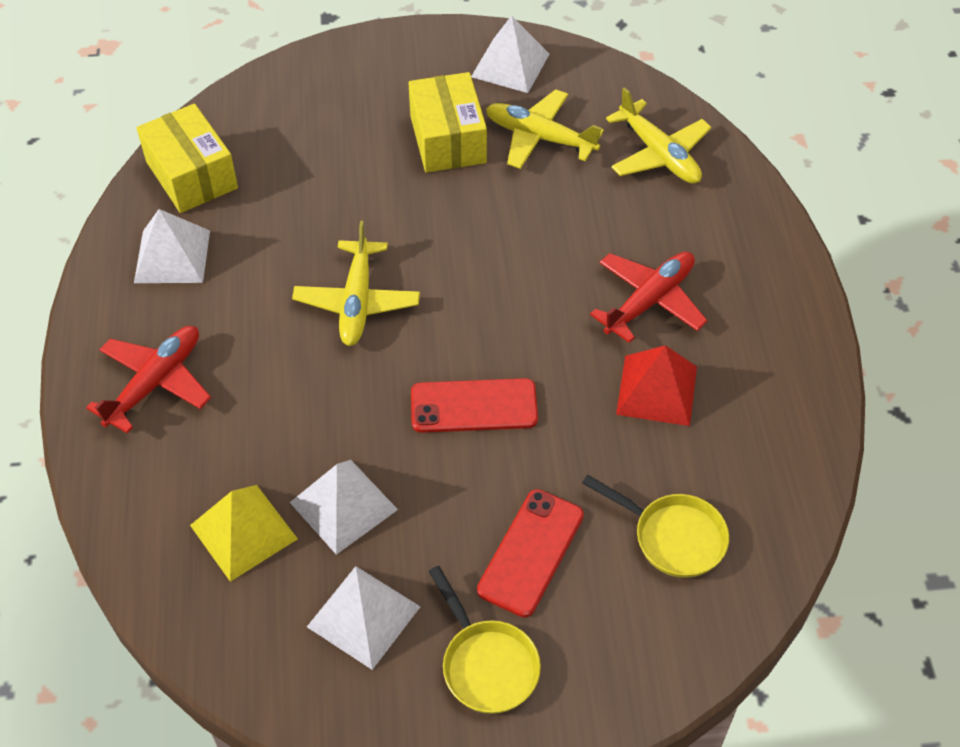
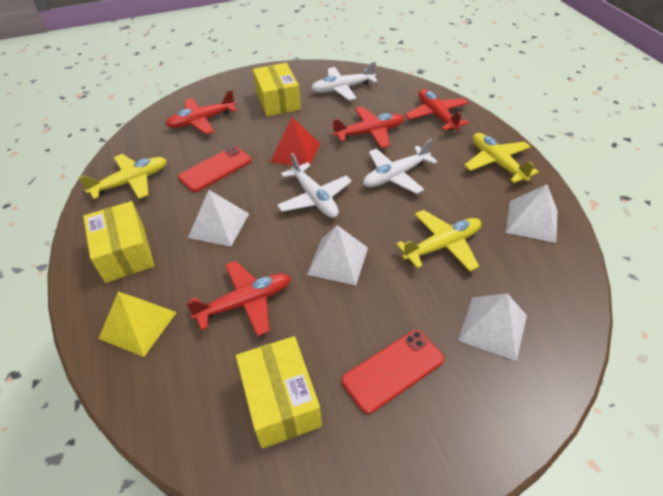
red plane: 2 -> 4
white plane: 0 -> 3
yellow box: 2 -> 3
yellow pan: 2 -> 0

